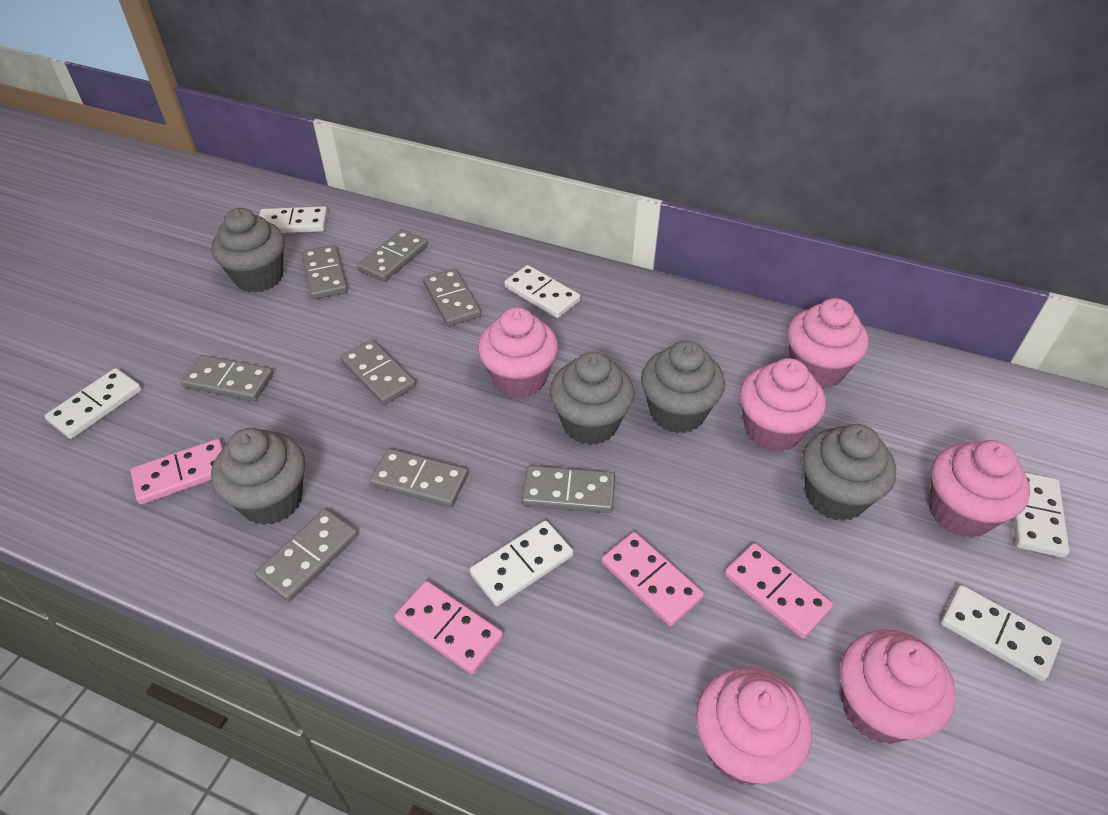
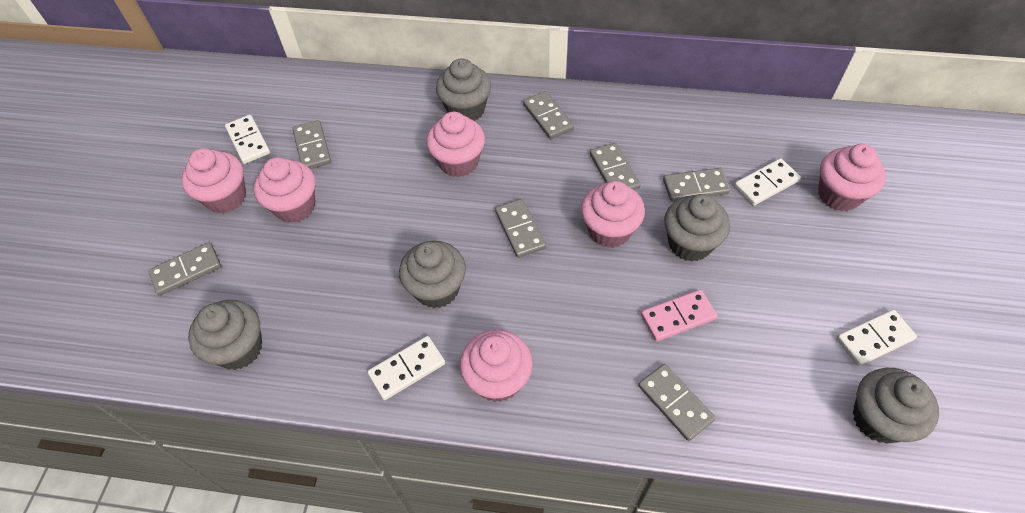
grey domino: 8 -> 7
pink domino: 4 -> 1
white domino: 6 -> 4

